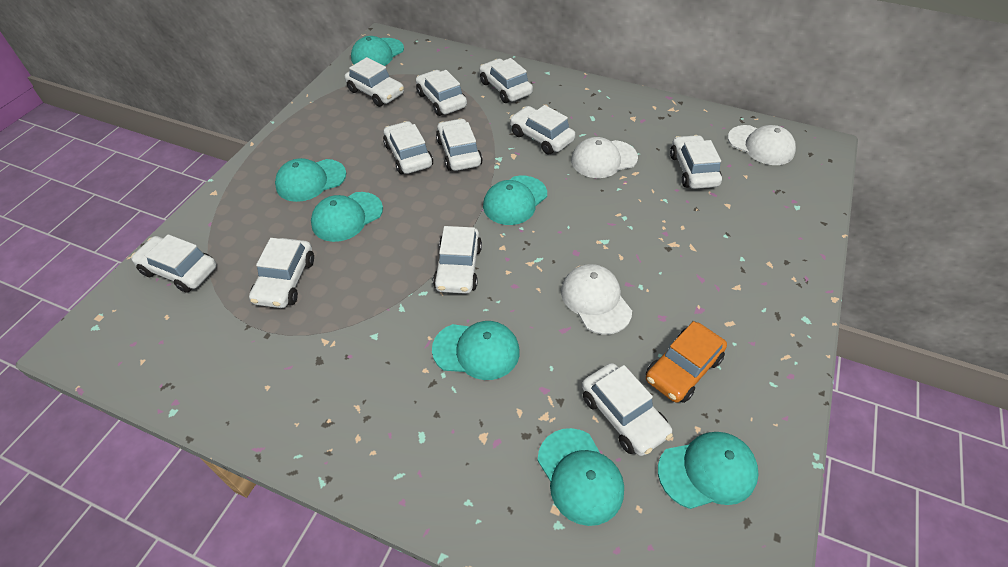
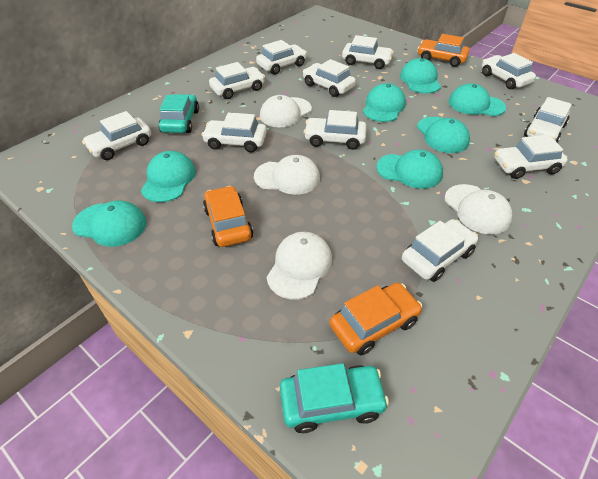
orange car: 1 -> 3
turquoise car: 0 -> 2
white cap: 3 -> 4

